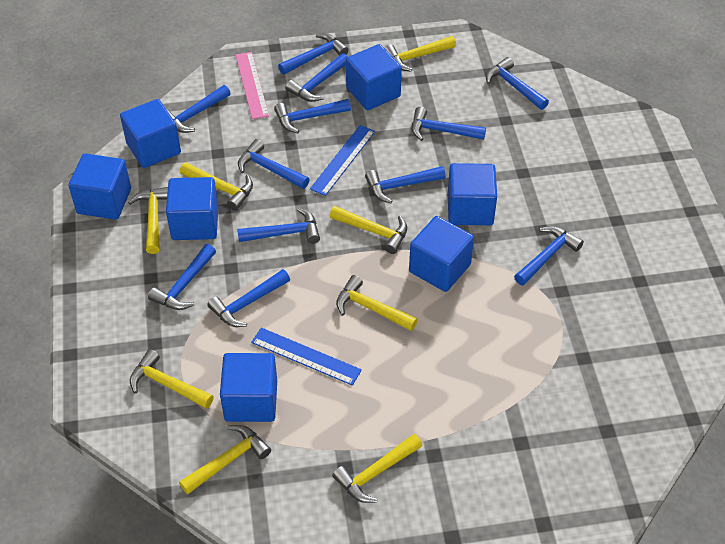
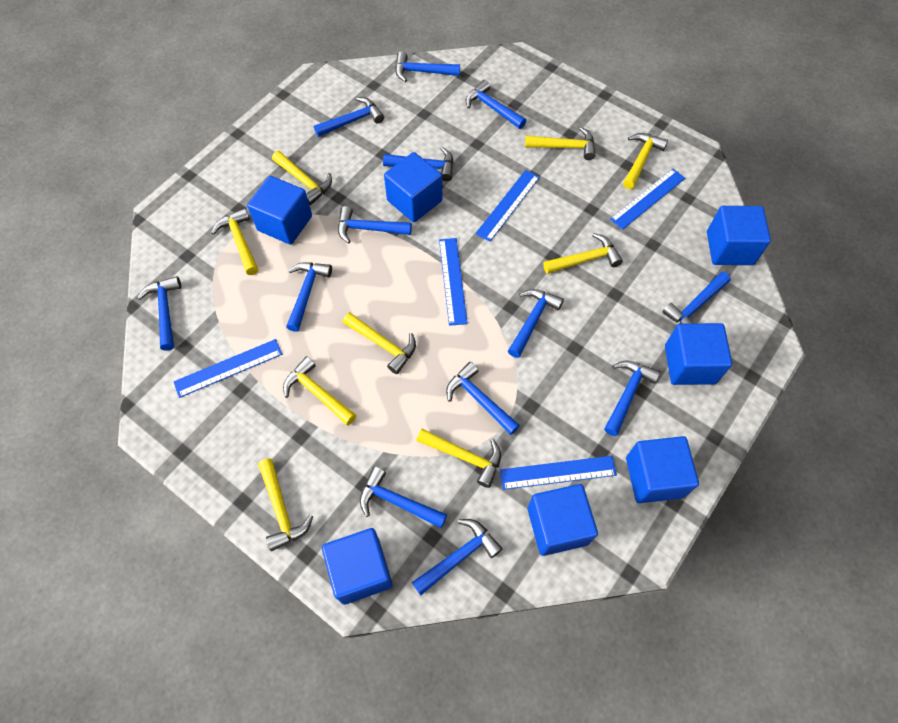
blue hammer: 12 -> 13
blue ruler: 2 -> 5
pink ruler: 1 -> 0
yellow hammer: 8 -> 9

